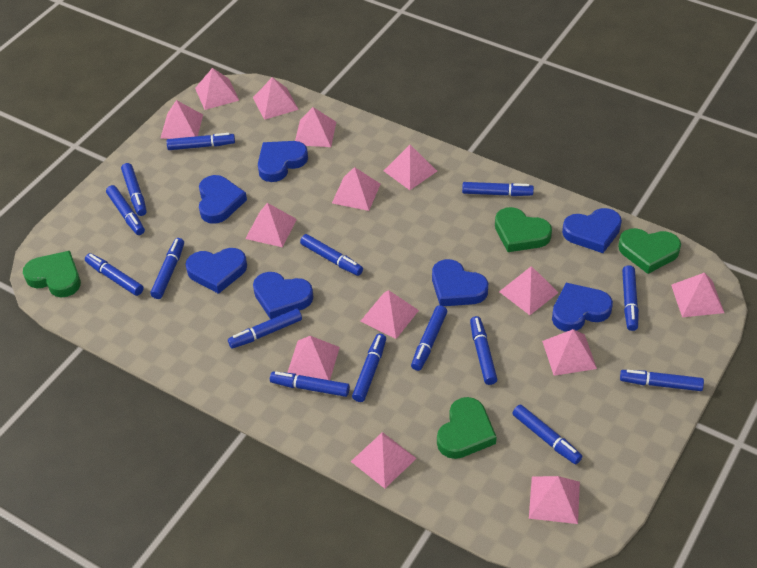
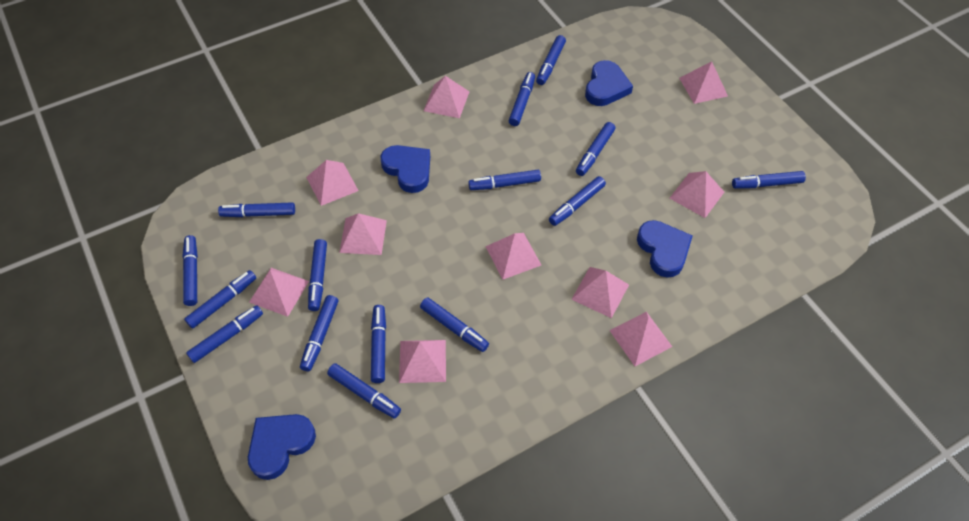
blue heart: 7 -> 4
green heart: 4 -> 0
pink pyramid: 14 -> 10

